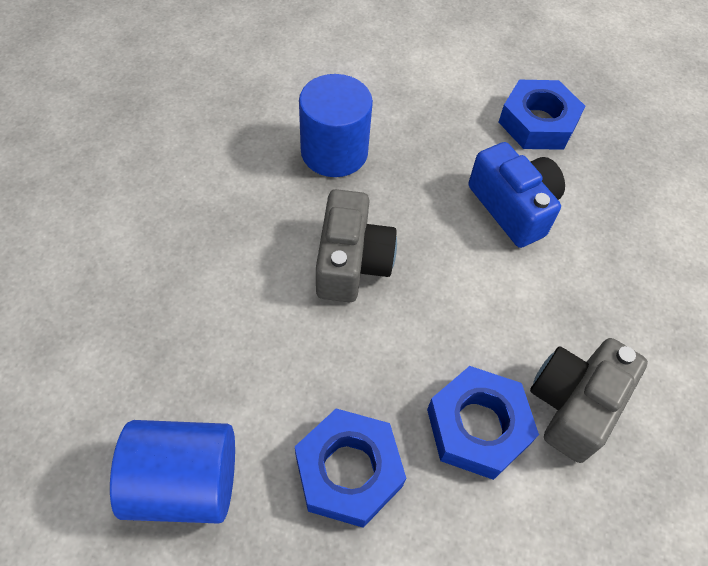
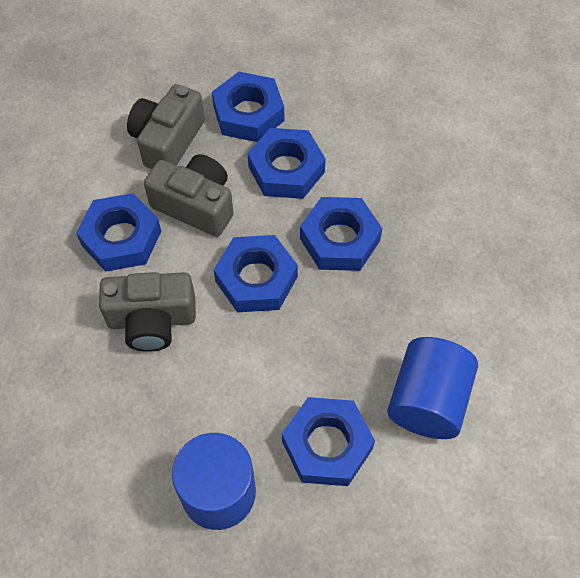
blue camera: 1 -> 0
blue nut: 3 -> 6
grey camera: 2 -> 3

